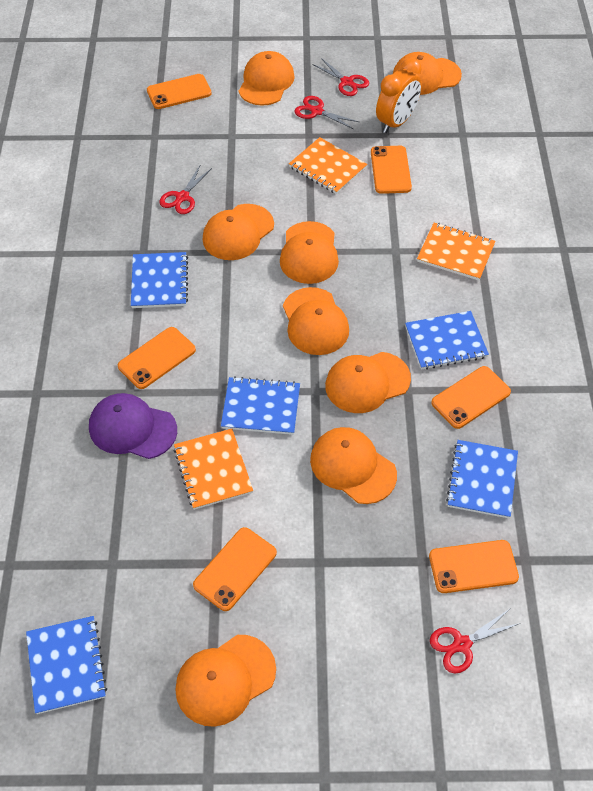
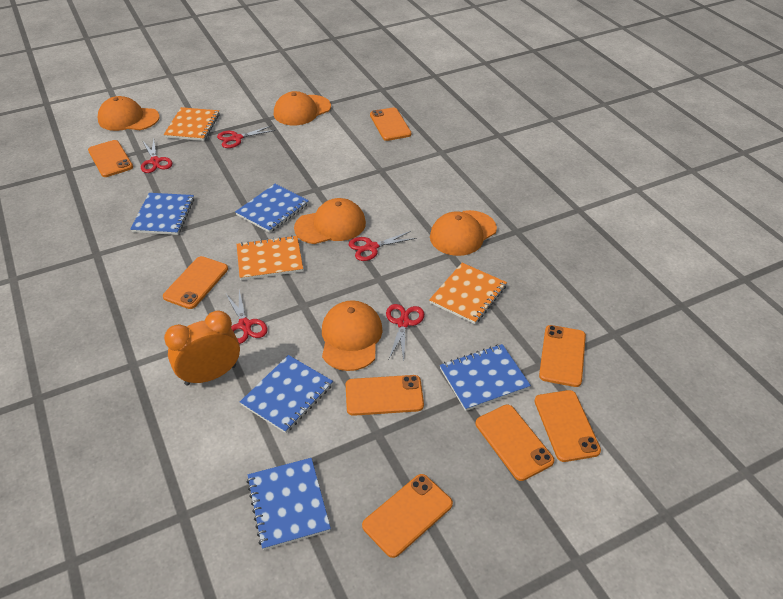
orange cap: 8 -> 5
orange phone: 6 -> 8
purple cap: 1 -> 0
red scissors: 4 -> 5

